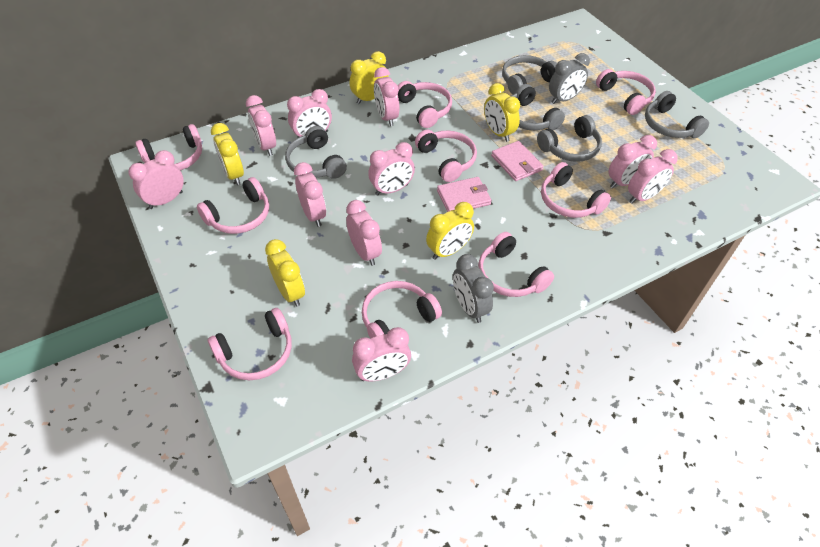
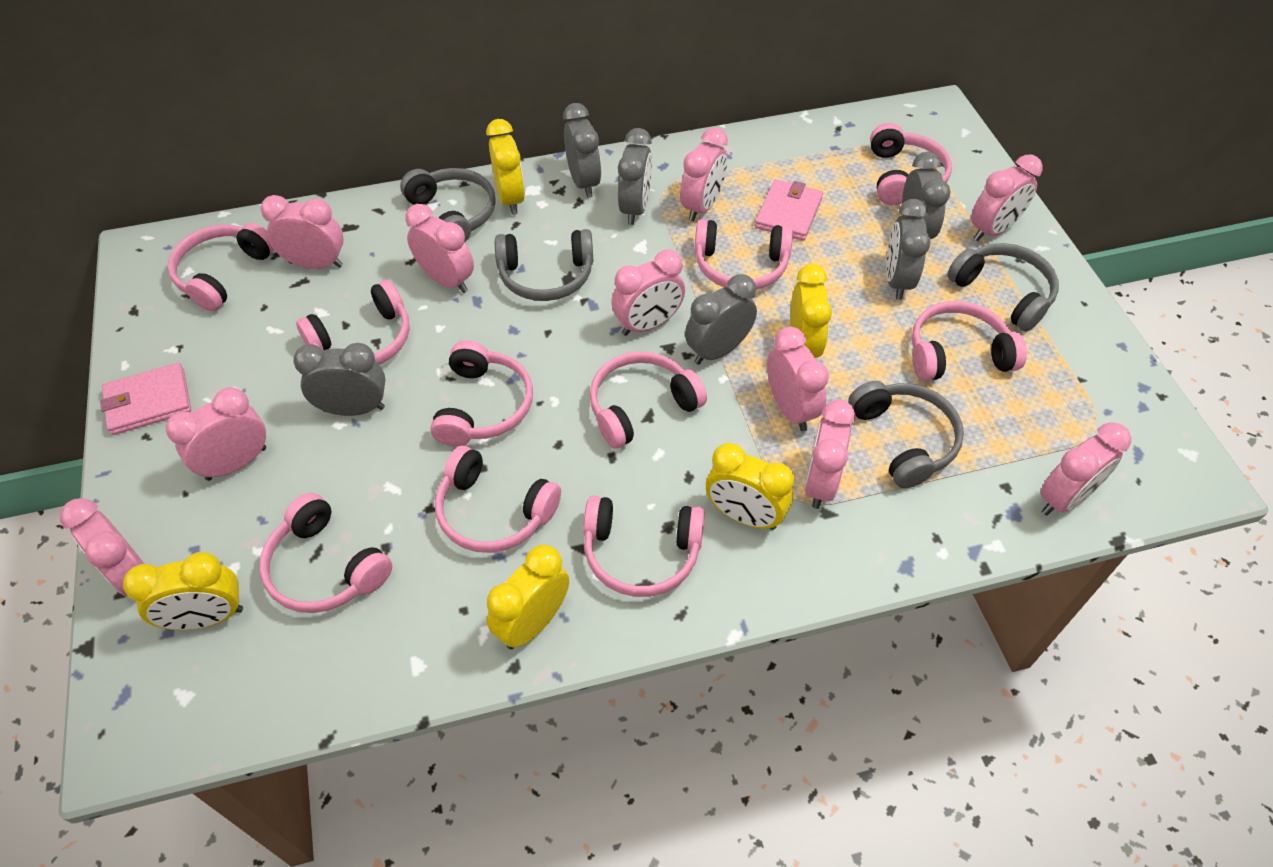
grey clock: 2 -> 6
grey headphones: 5 -> 4
pink headphones: 9 -> 10

